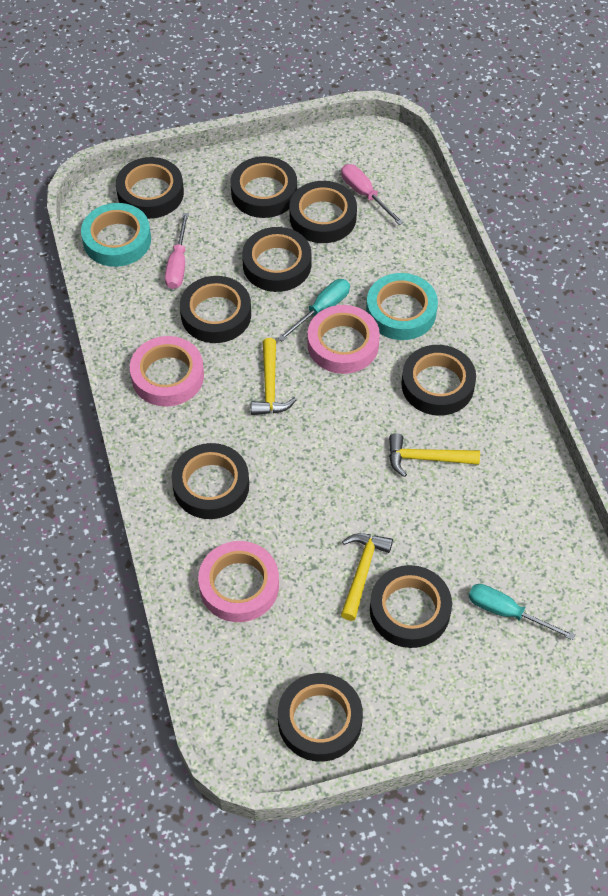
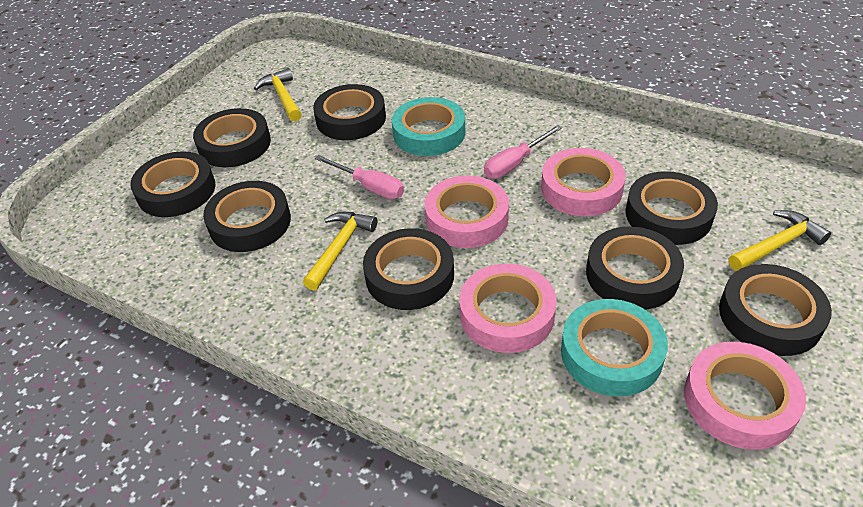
black tape: 9 -> 8
pink tape: 3 -> 4
turquoise screwdriver: 2 -> 0

